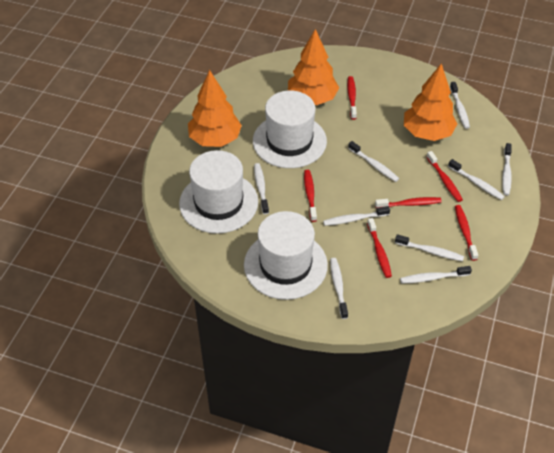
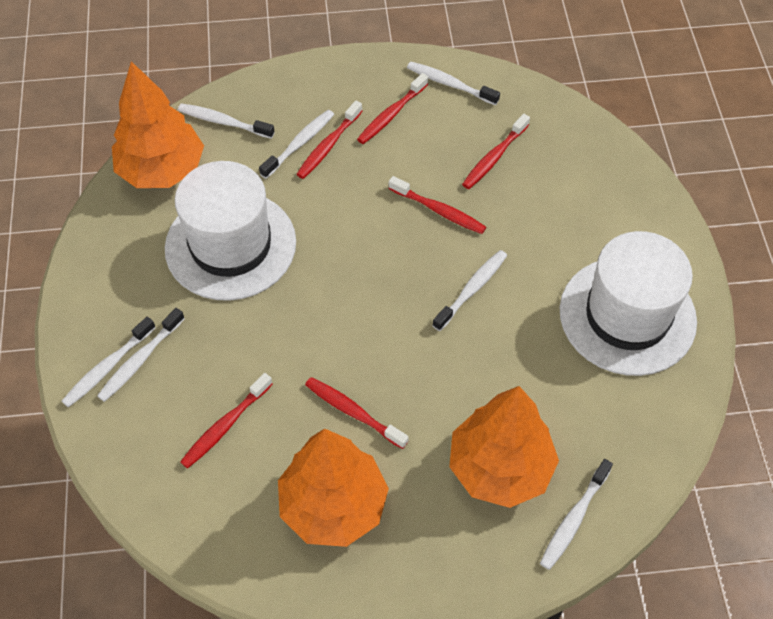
white hat: 3 -> 2
white toothbrush: 9 -> 7

